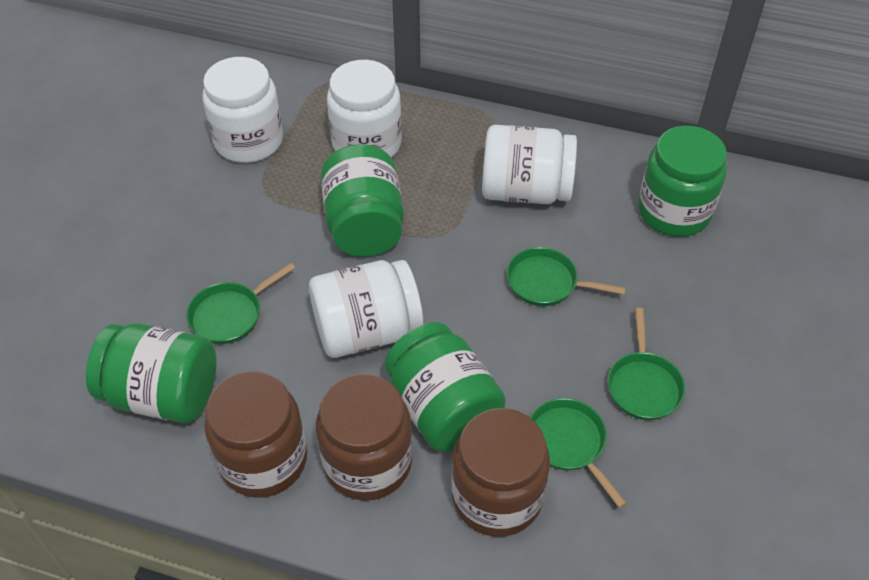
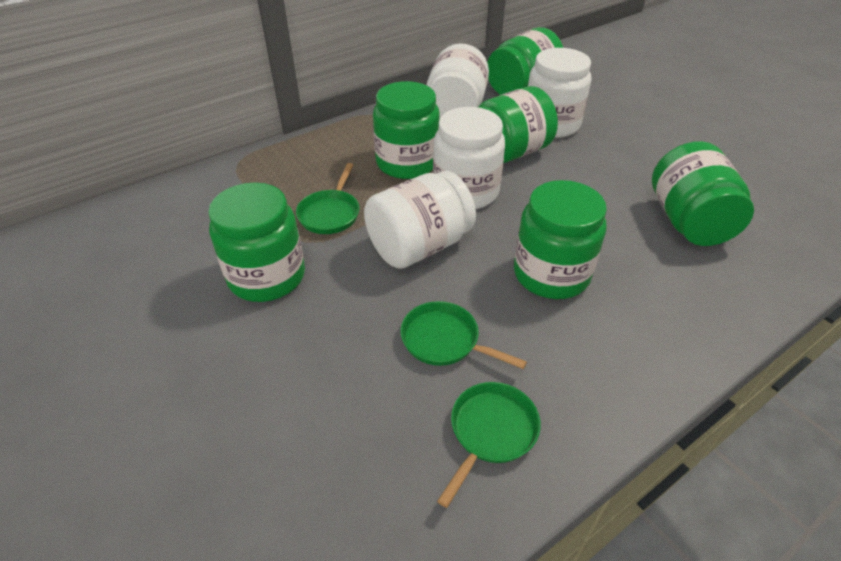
brown jar: 3 -> 0
green jar: 4 -> 6
green pan: 4 -> 3

